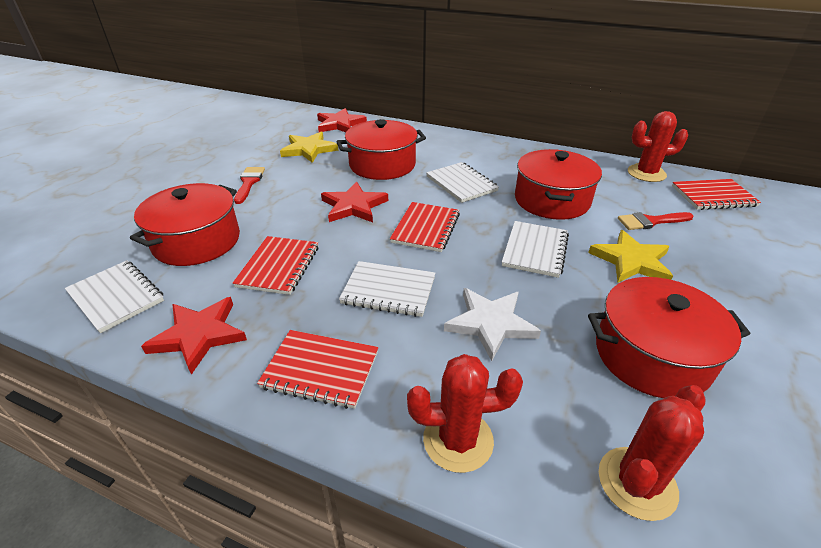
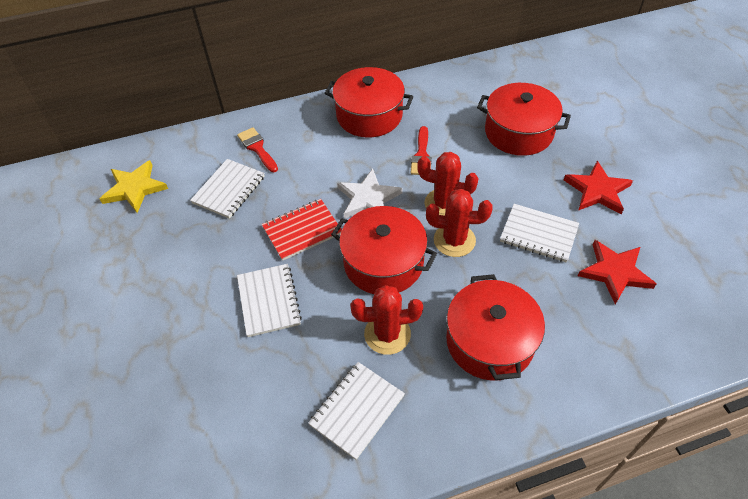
red notebook: 4 -> 1
red star: 3 -> 2
yellow star: 2 -> 1

